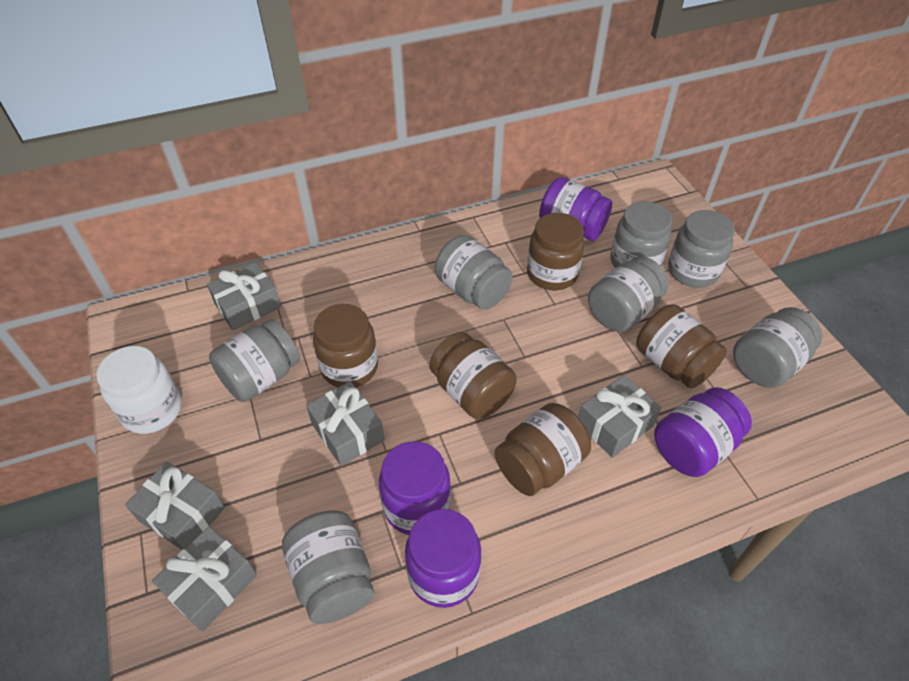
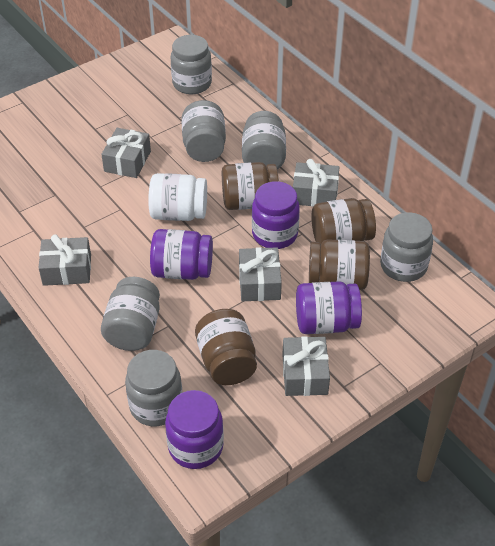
brown jar: 5 -> 4
grey jar: 7 -> 6

